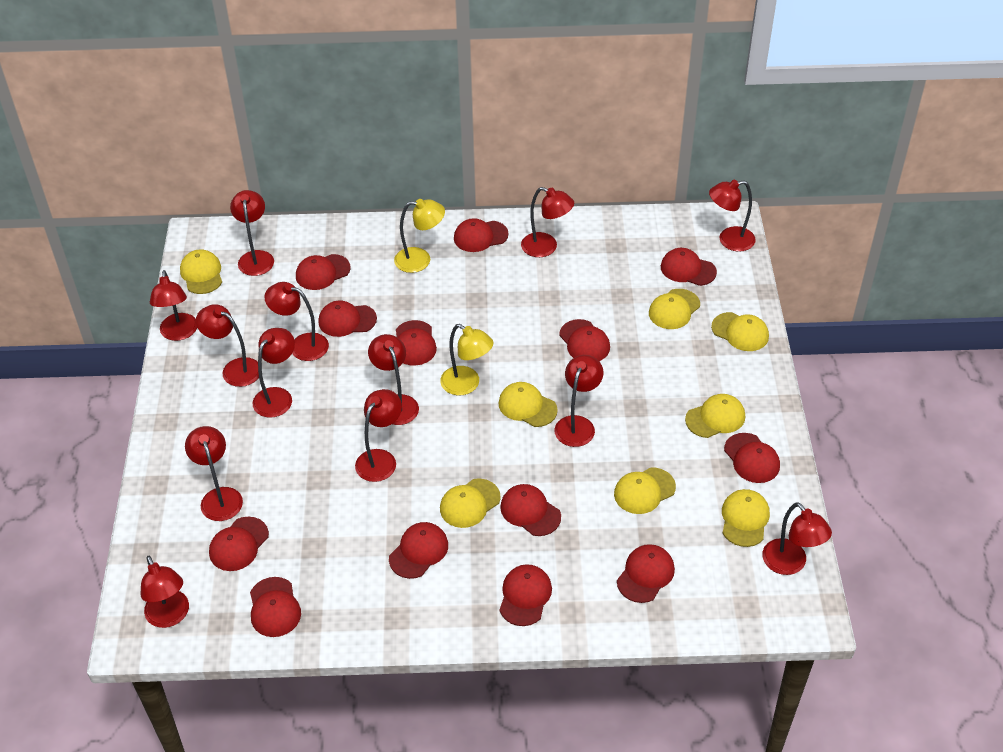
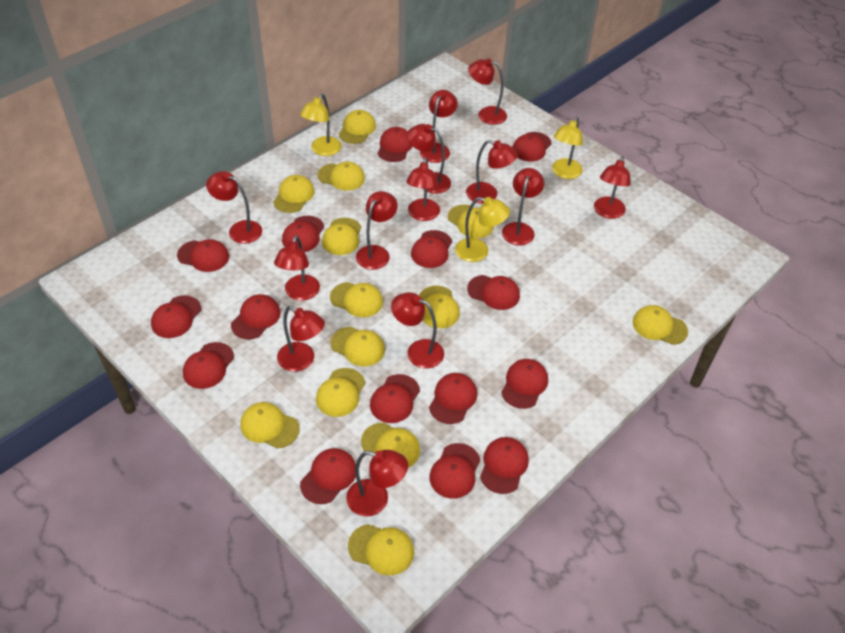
red cap: 13 -> 15
yellow cap: 8 -> 13
yellow lamp: 2 -> 3

